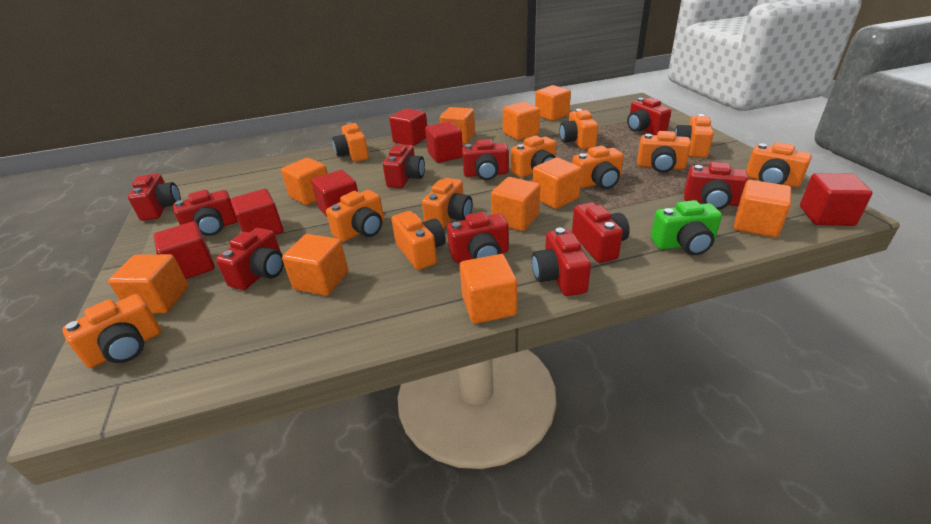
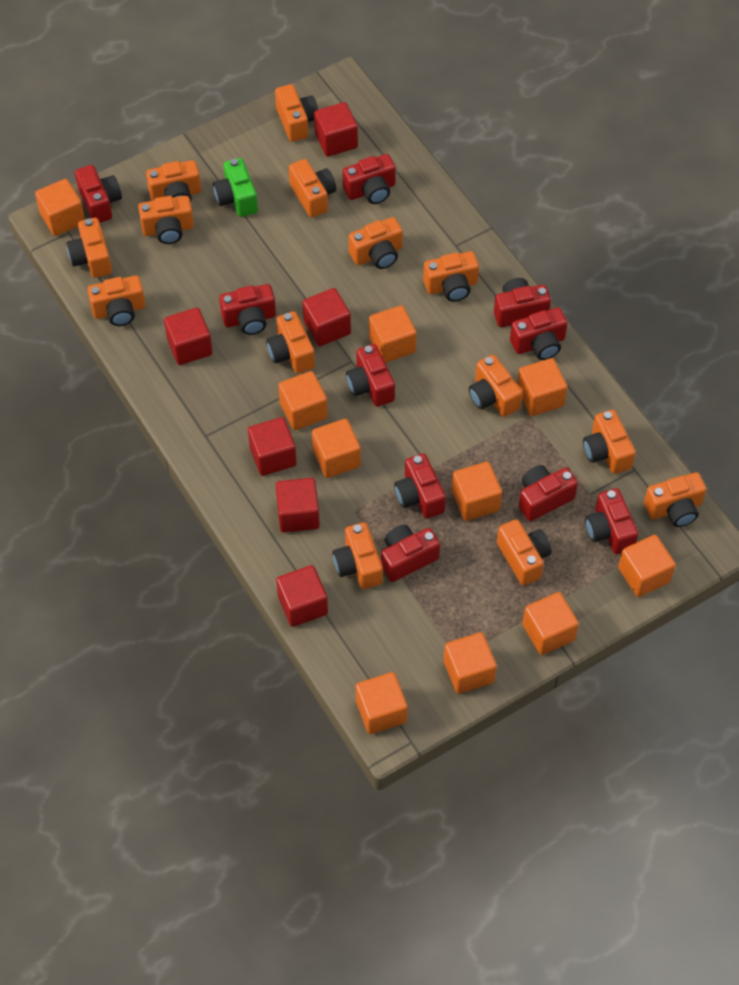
orange camera: 11 -> 14

